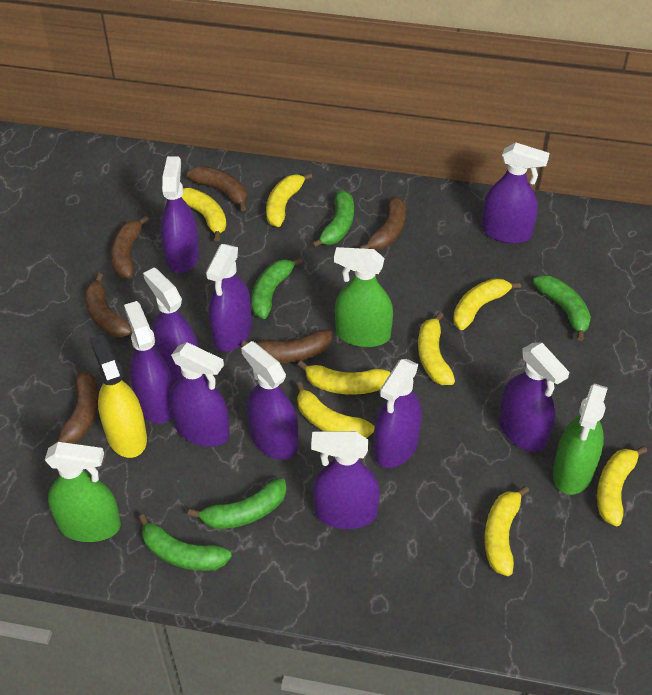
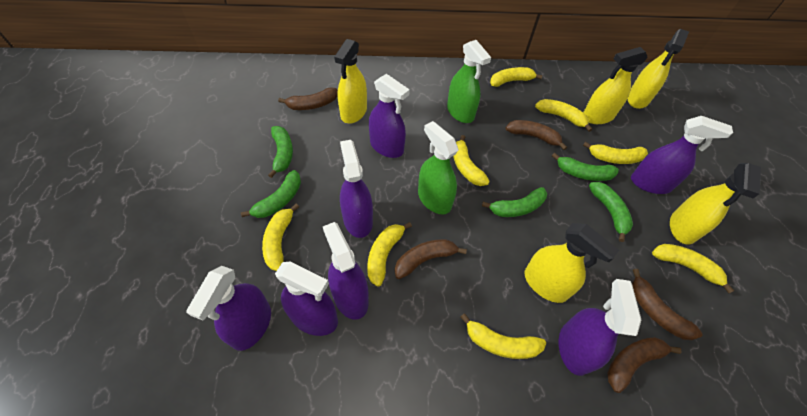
brown banana: 6 -> 5
green spray bottle: 3 -> 2
purple spray bottle: 10 -> 7
yellow spray bottle: 1 -> 5

